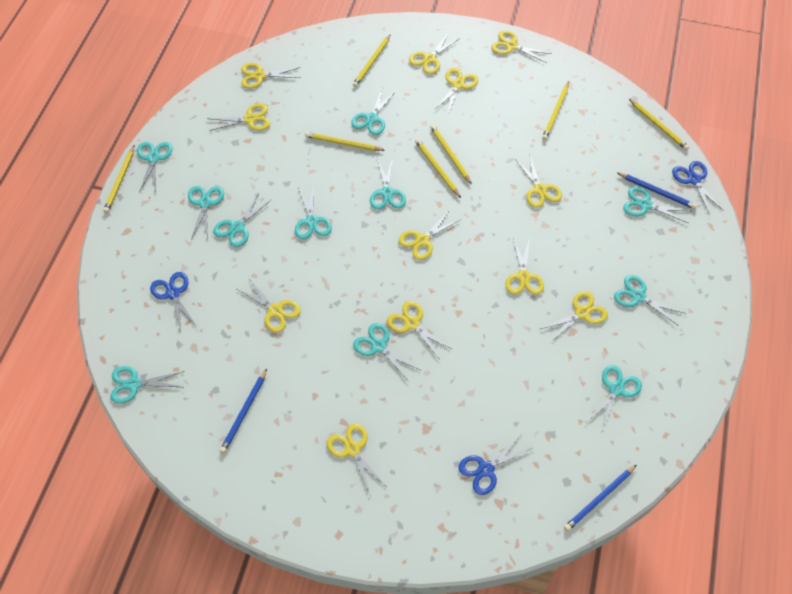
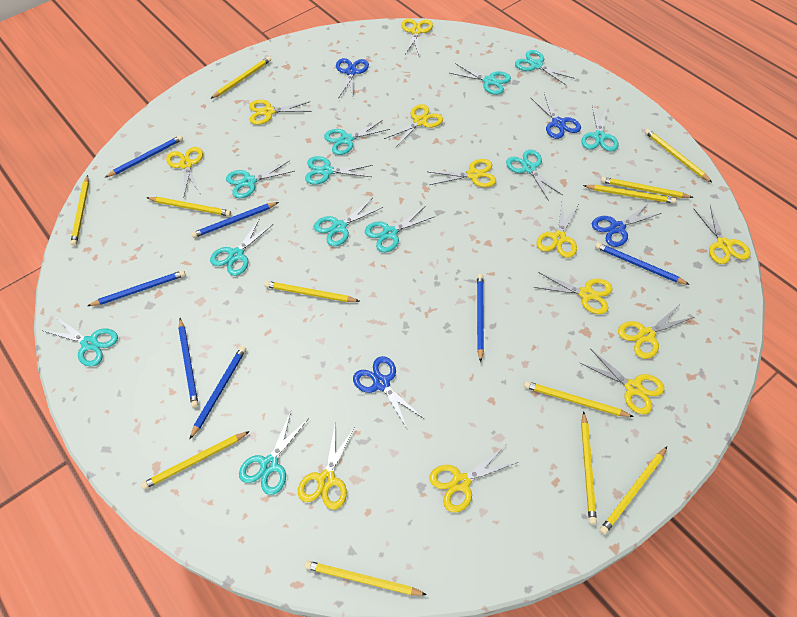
blue pencil: 3 -> 7
blue scissors: 3 -> 4
turquoise scissors: 11 -> 12
yellow pencil: 7 -> 12

